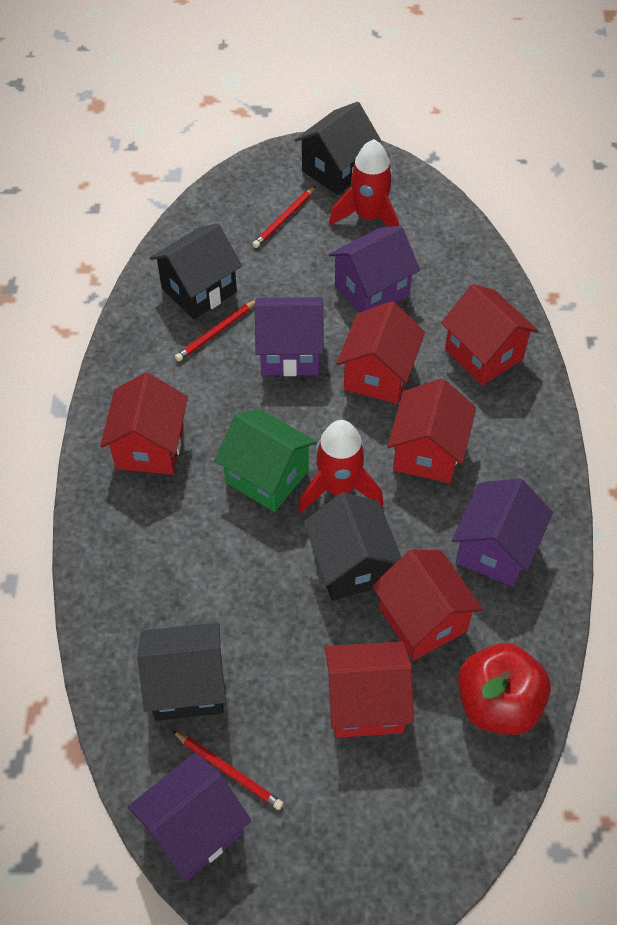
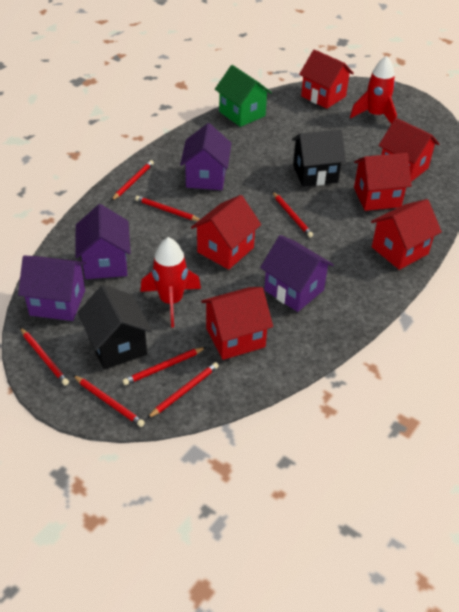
black house: 4 -> 2
red apple: 1 -> 0
red pencil: 3 -> 7

